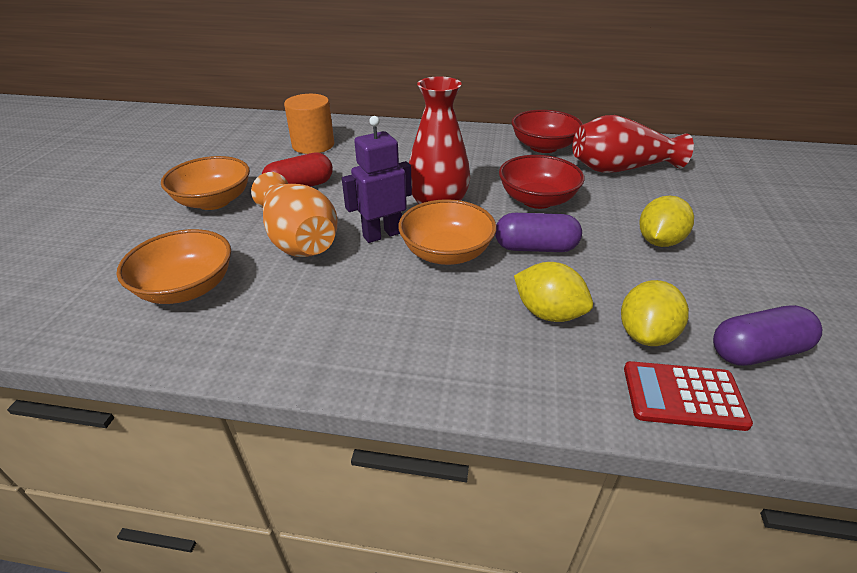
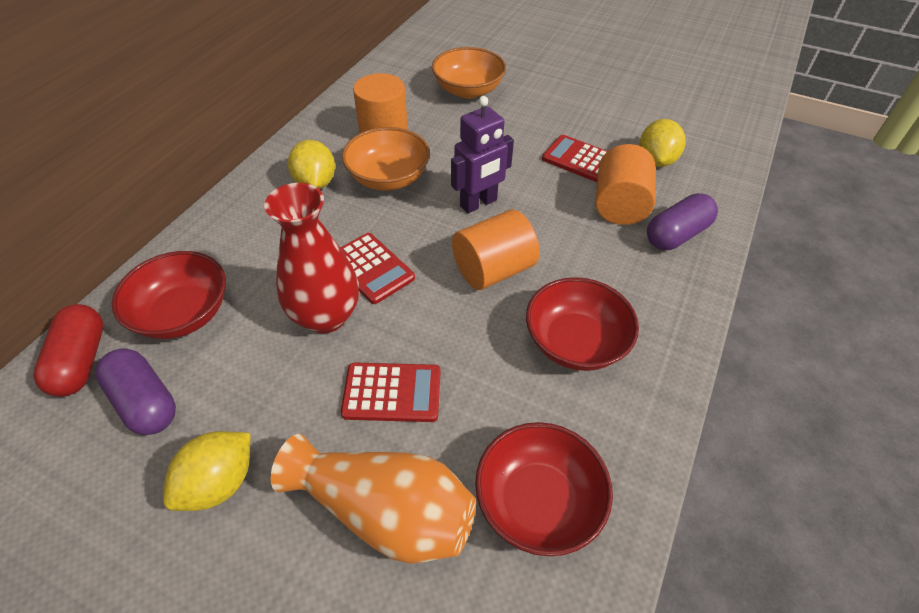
orange bowl: 3 -> 2
orange cylinder: 1 -> 3
red bowl: 2 -> 3
red calculator: 1 -> 3
red vase: 2 -> 1

